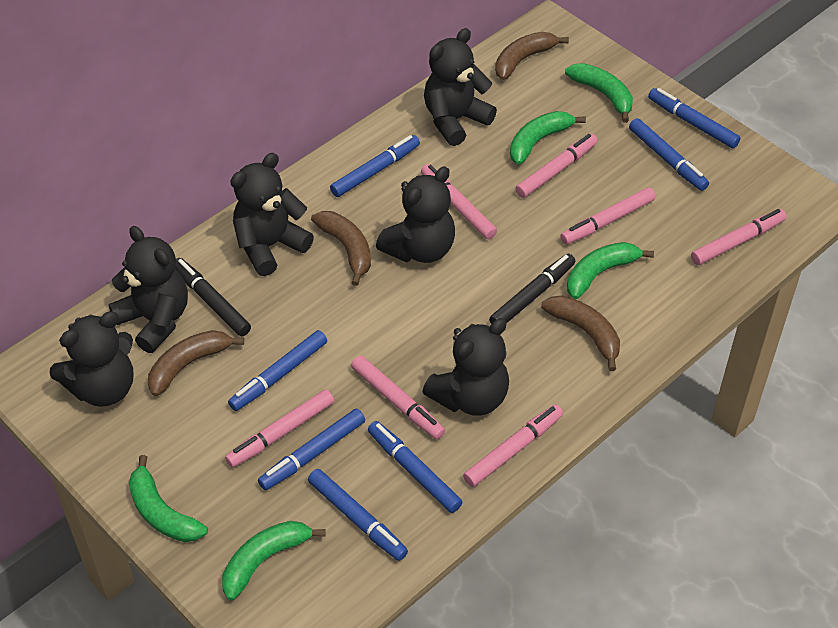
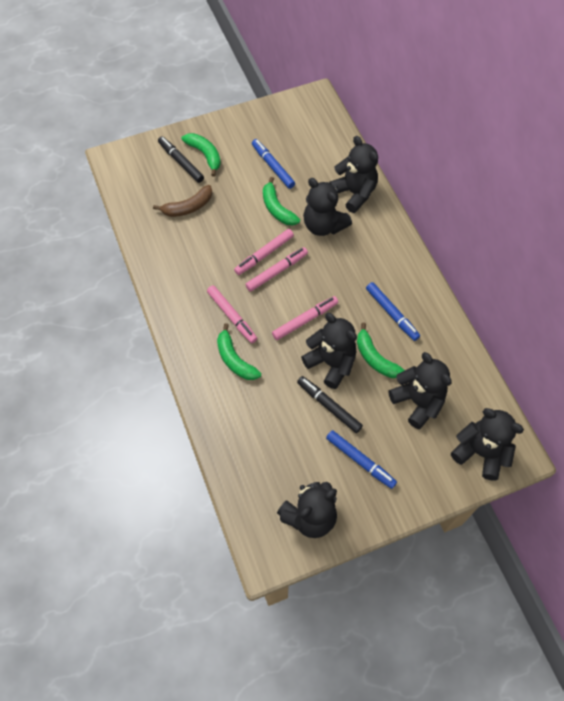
blue marker: 7 -> 3
brown banana: 4 -> 1
green banana: 5 -> 4
pink marker: 7 -> 4

